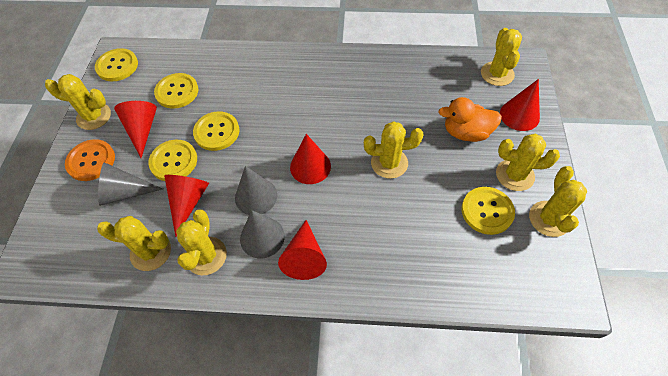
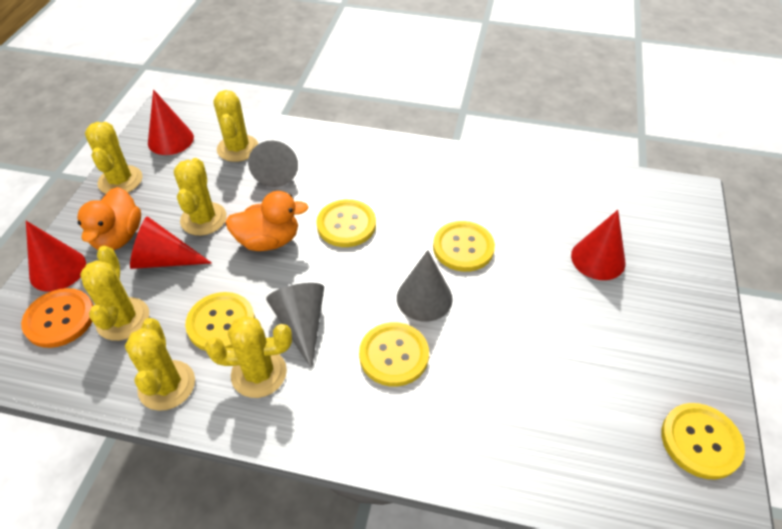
orange duck: 1 -> 2
red cone: 5 -> 4
yellow cactus: 7 -> 6

